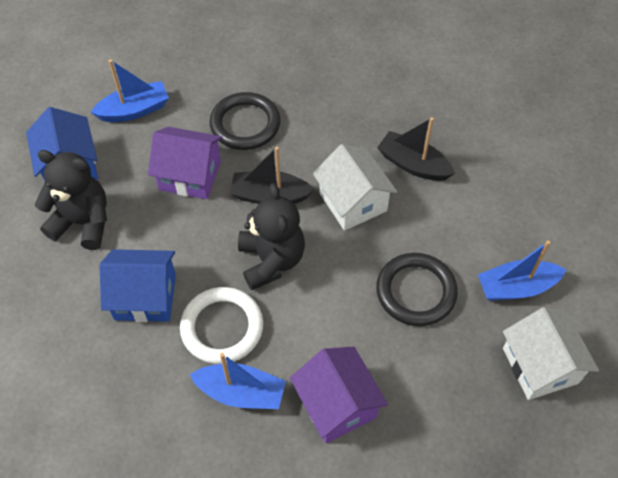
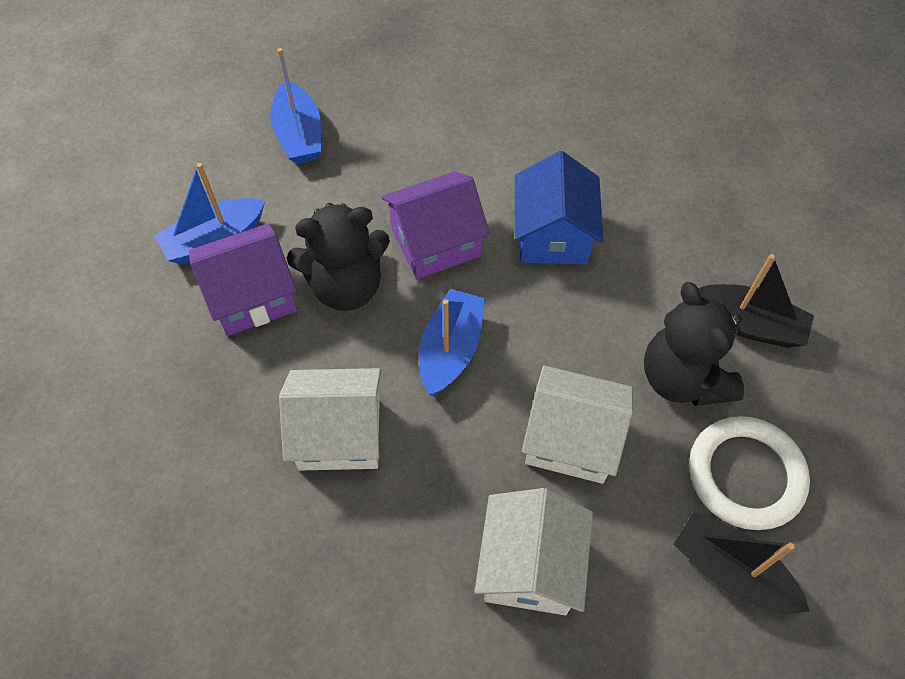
black ring: 2 -> 0
blue house: 2 -> 1
white house: 2 -> 3

